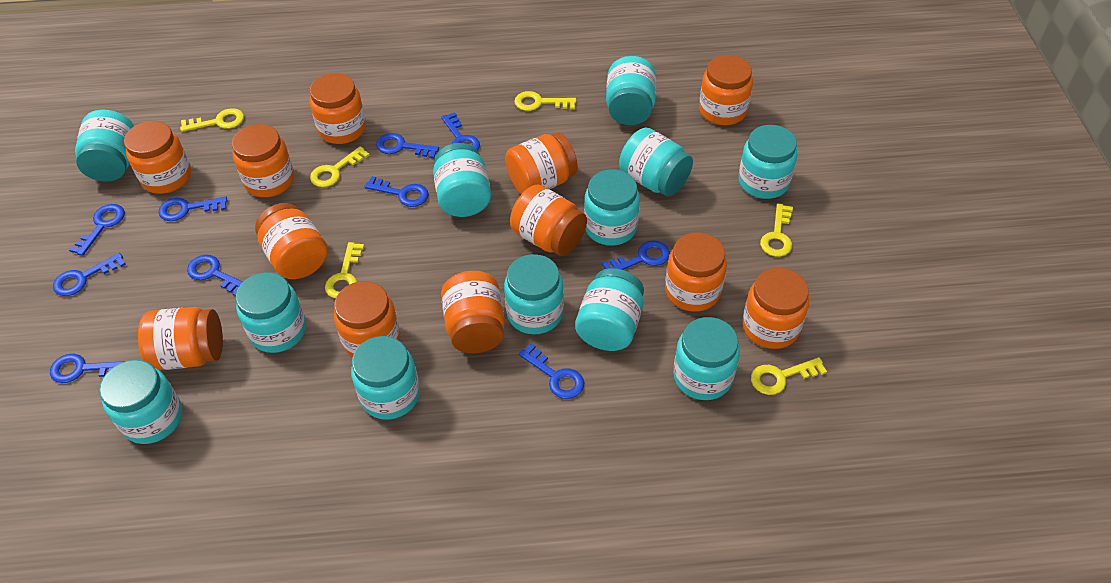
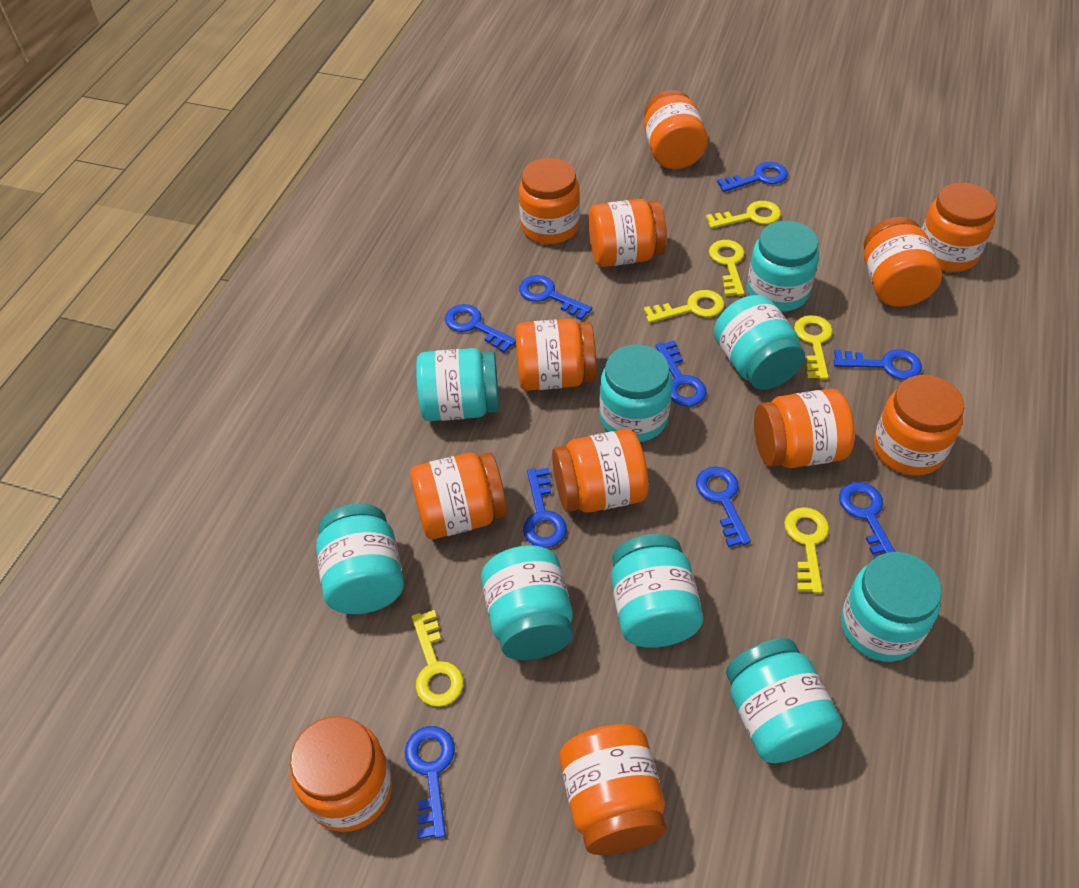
blue key: 10 -> 9
turquoise jar: 12 -> 9

